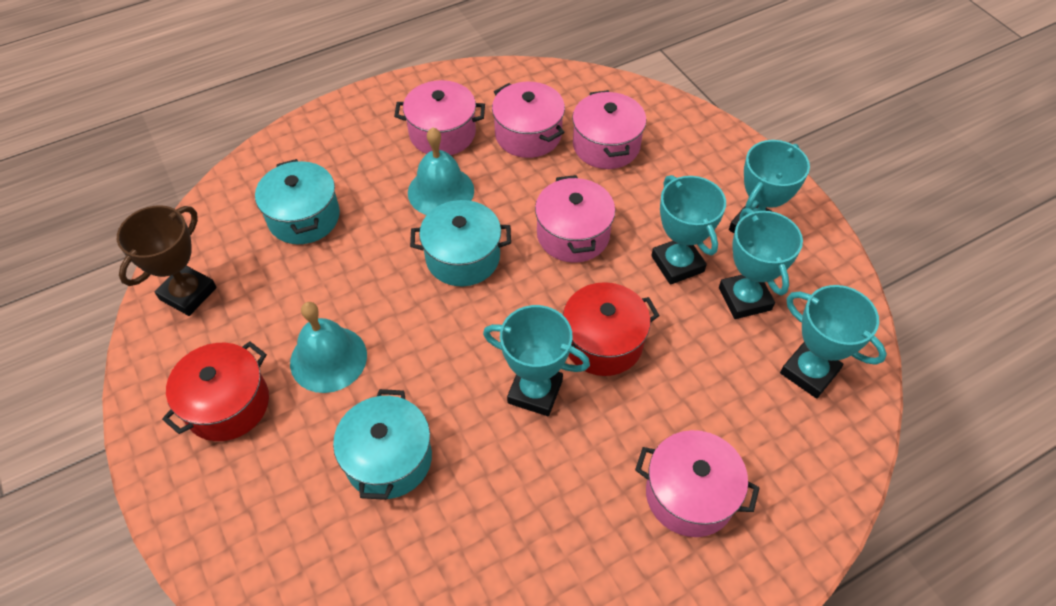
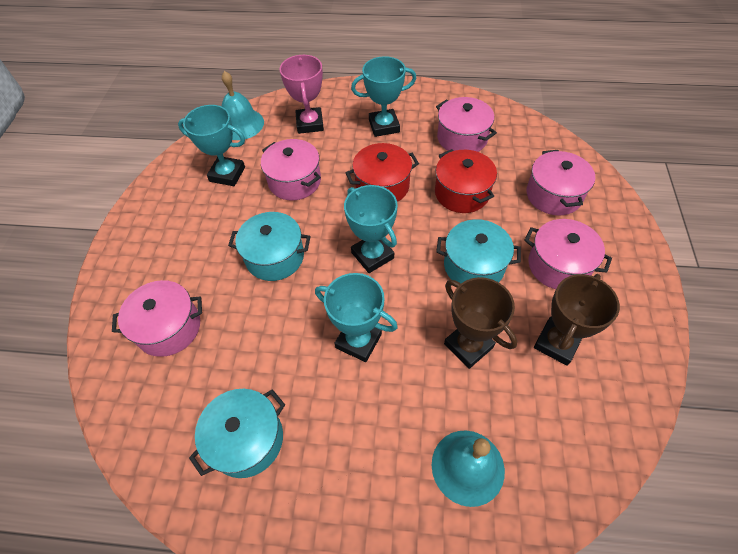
brown trophy: 1 -> 2
pink trophy: 0 -> 1
turquoise trophy: 5 -> 4

